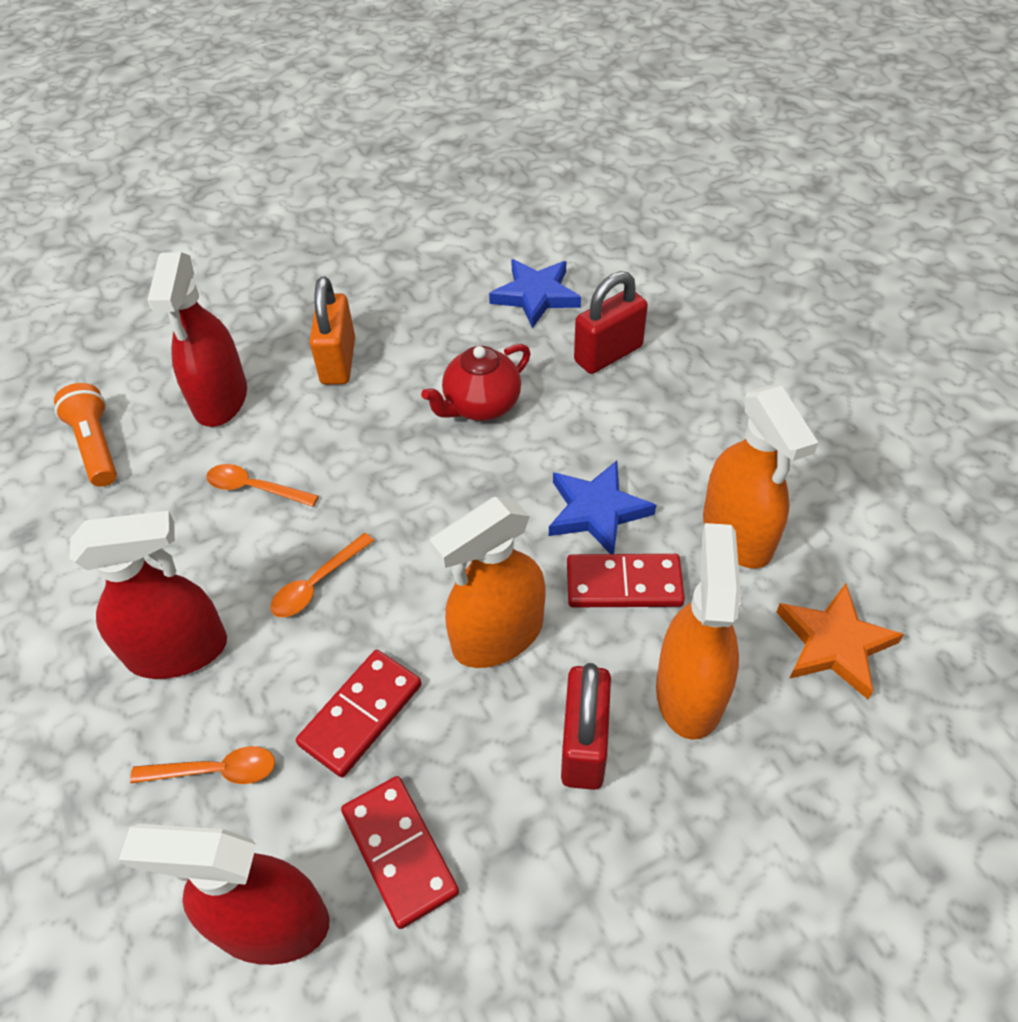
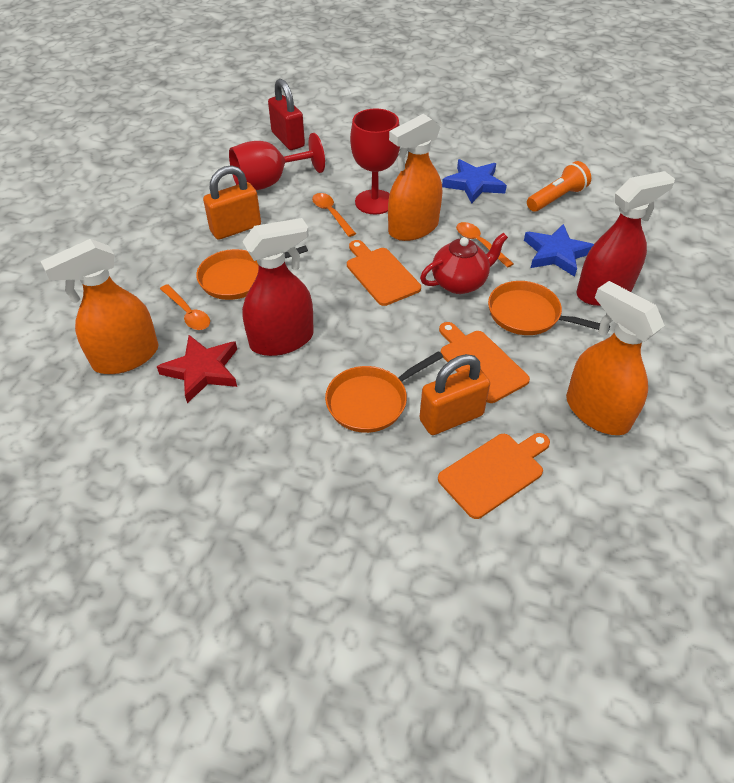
orange cutting board: 0 -> 3
orange padlock: 1 -> 2
orange pan: 0 -> 3
orange star: 1 -> 0
red domino: 3 -> 0
red goblet: 0 -> 2
red padlock: 2 -> 1
red spray bottle: 3 -> 2
red star: 0 -> 1

